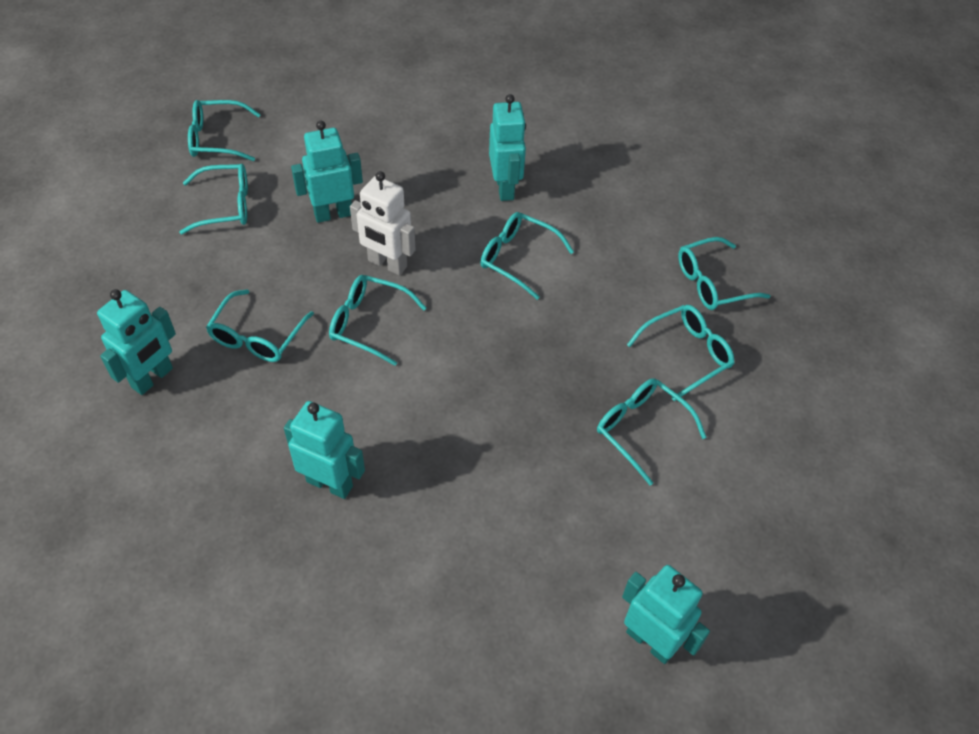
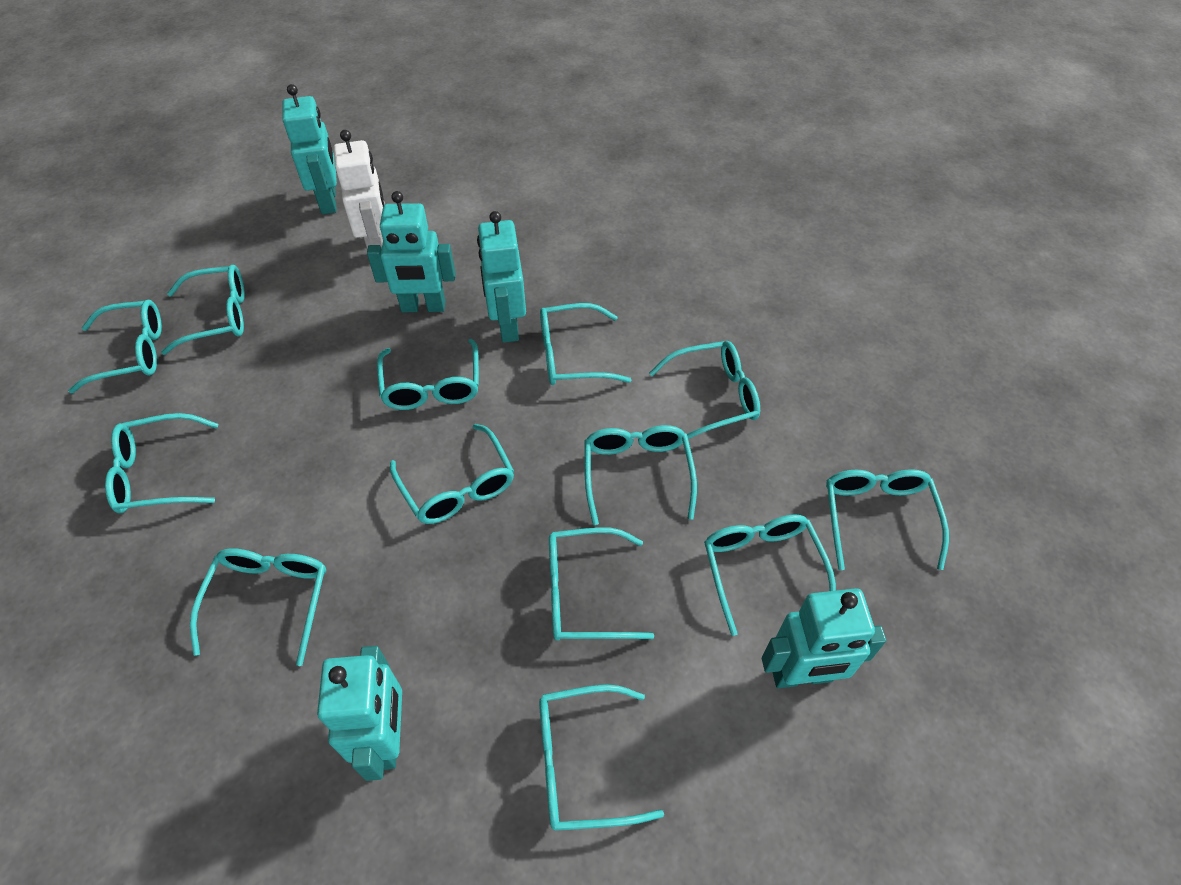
turquoise glasses: 8 -> 13

